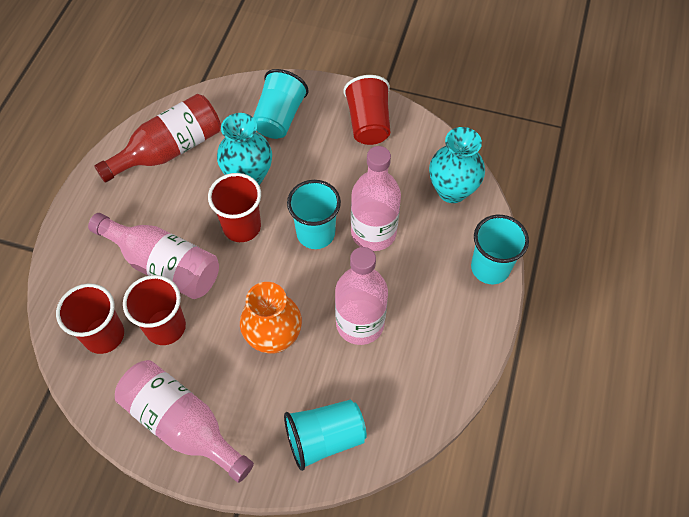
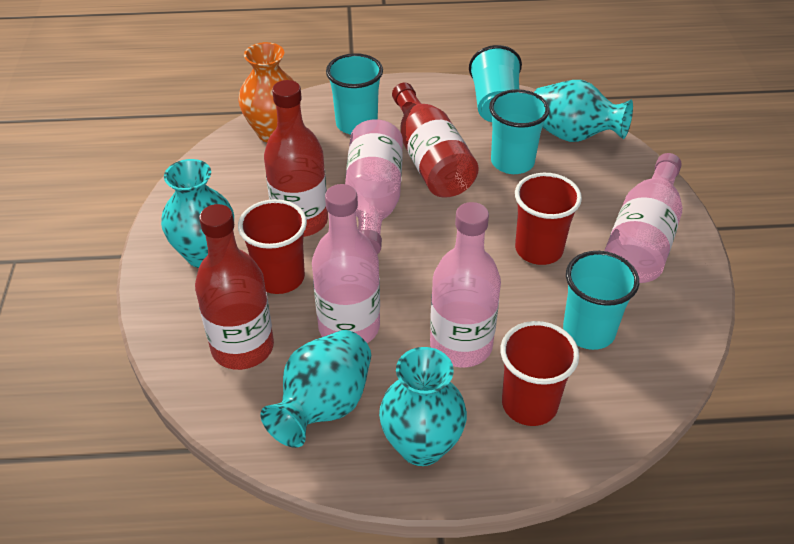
red bottle: 1 -> 3
red cup: 4 -> 3
turquoise vase: 2 -> 4

